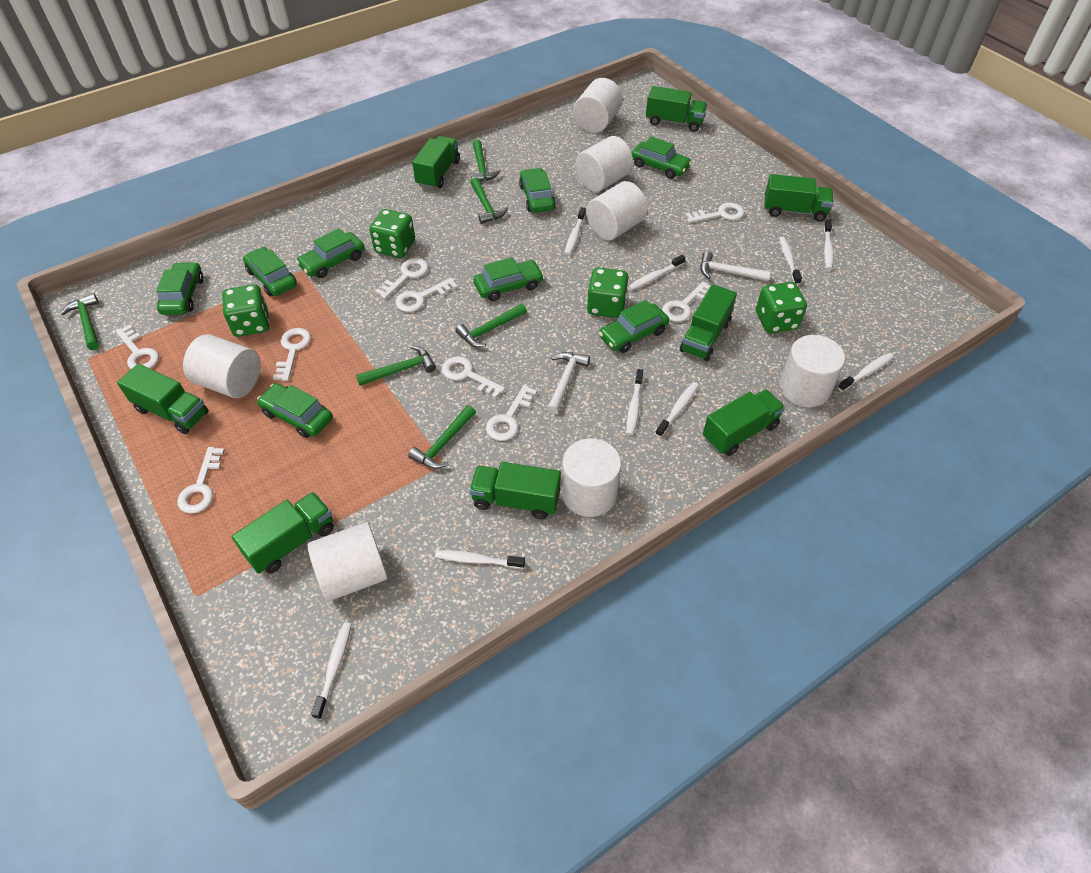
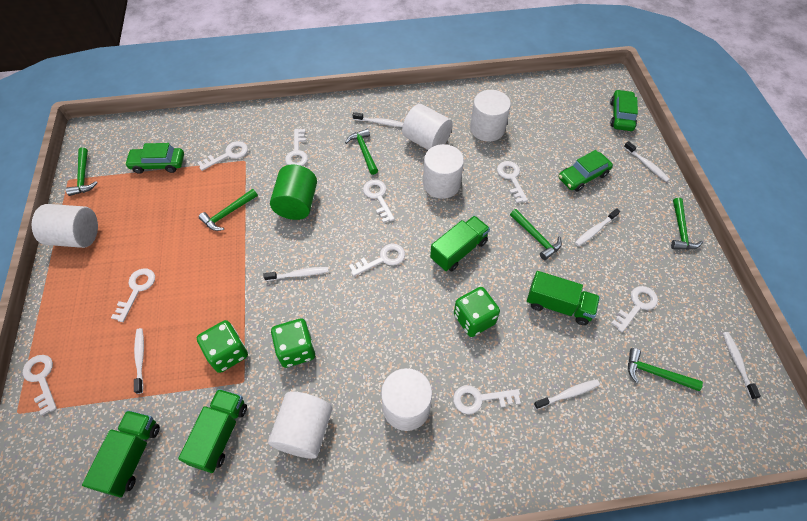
green car: 8 -> 3
green cylinder: 0 -> 1
green dice: 4 -> 3
green truck: 8 -> 4
white cylinder: 7 -> 6
white hammer: 2 -> 0
white toothbrush: 9 -> 7

